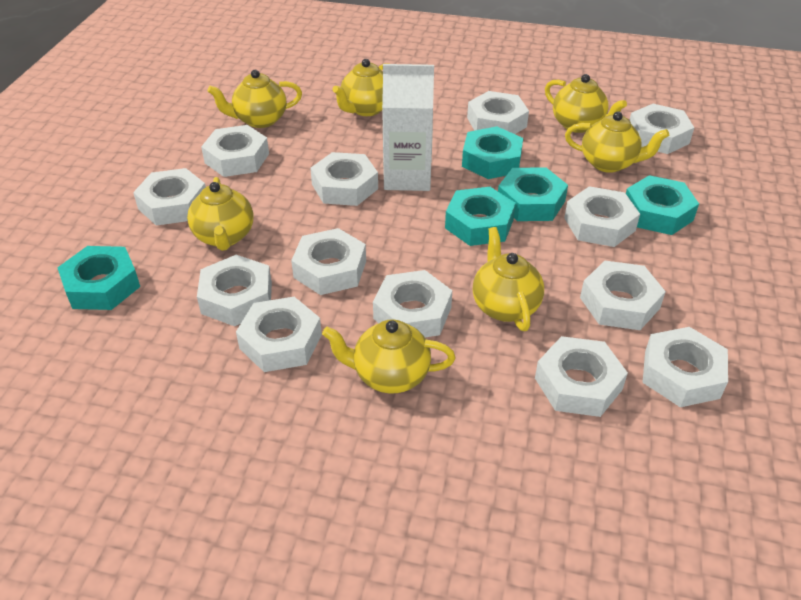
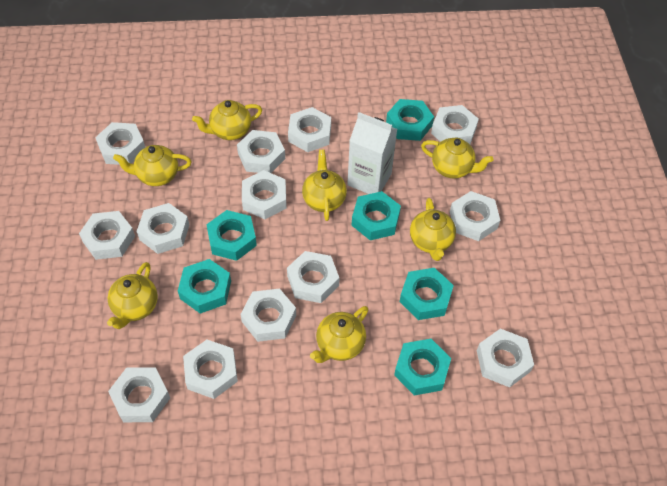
turquoise nut: 5 -> 6

